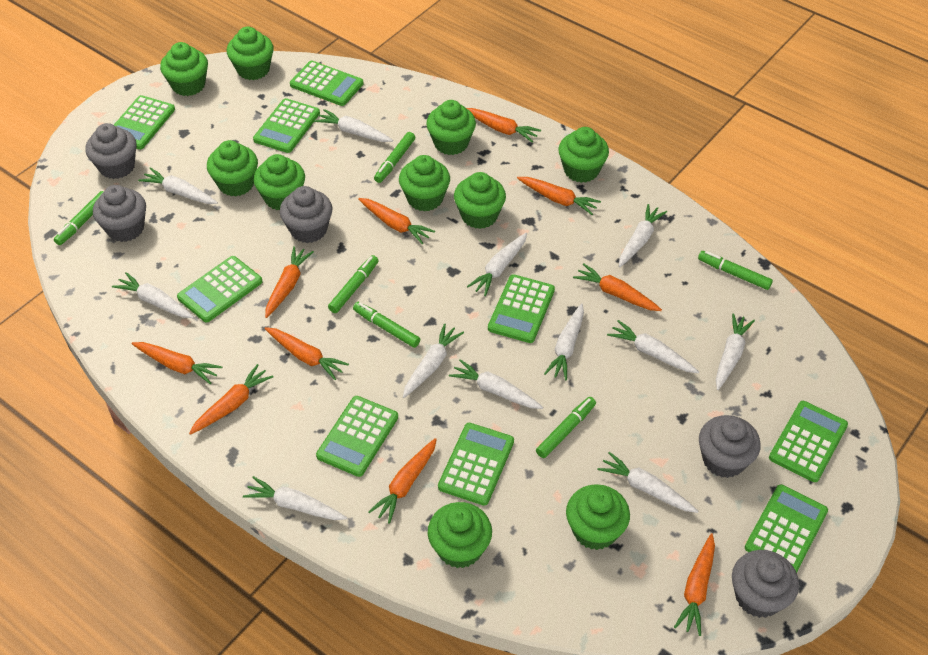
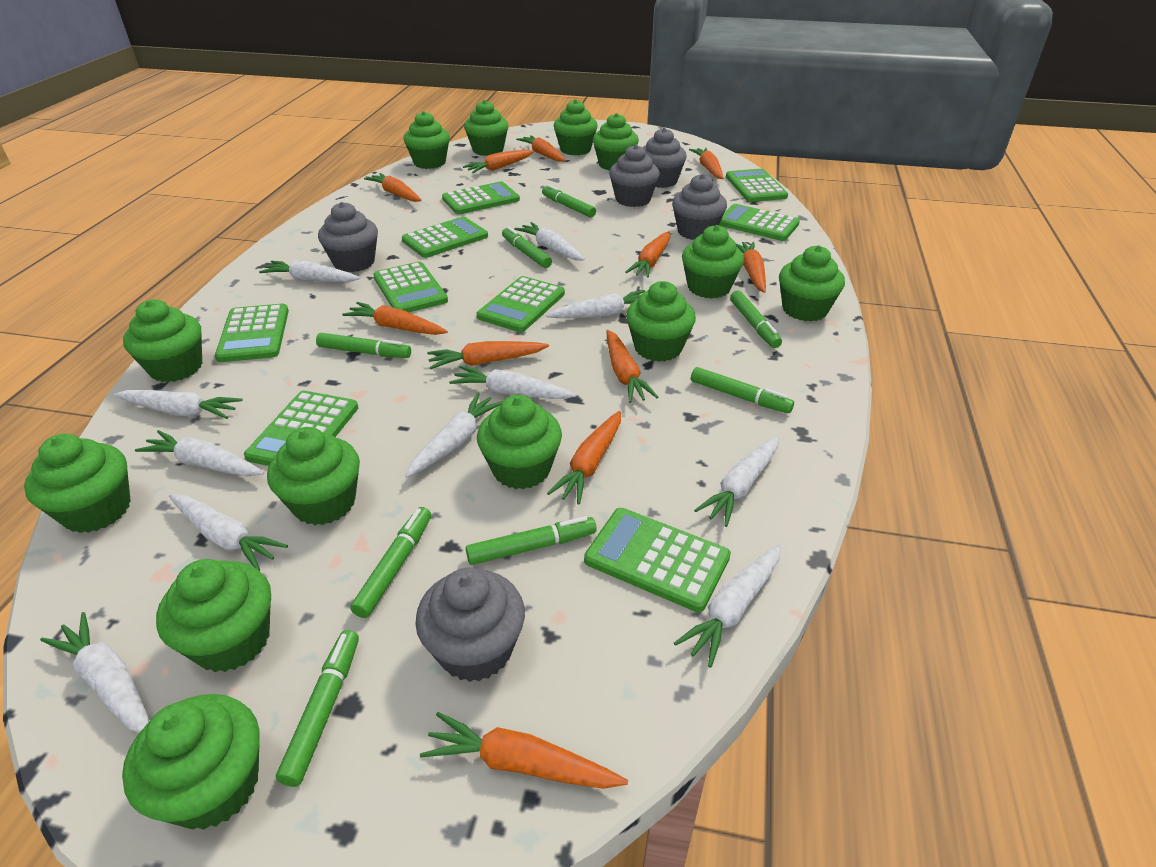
green cupcake: 10 -> 13
green marker: 6 -> 8
orange carrot: 10 -> 11
white carrot: 12 -> 11

